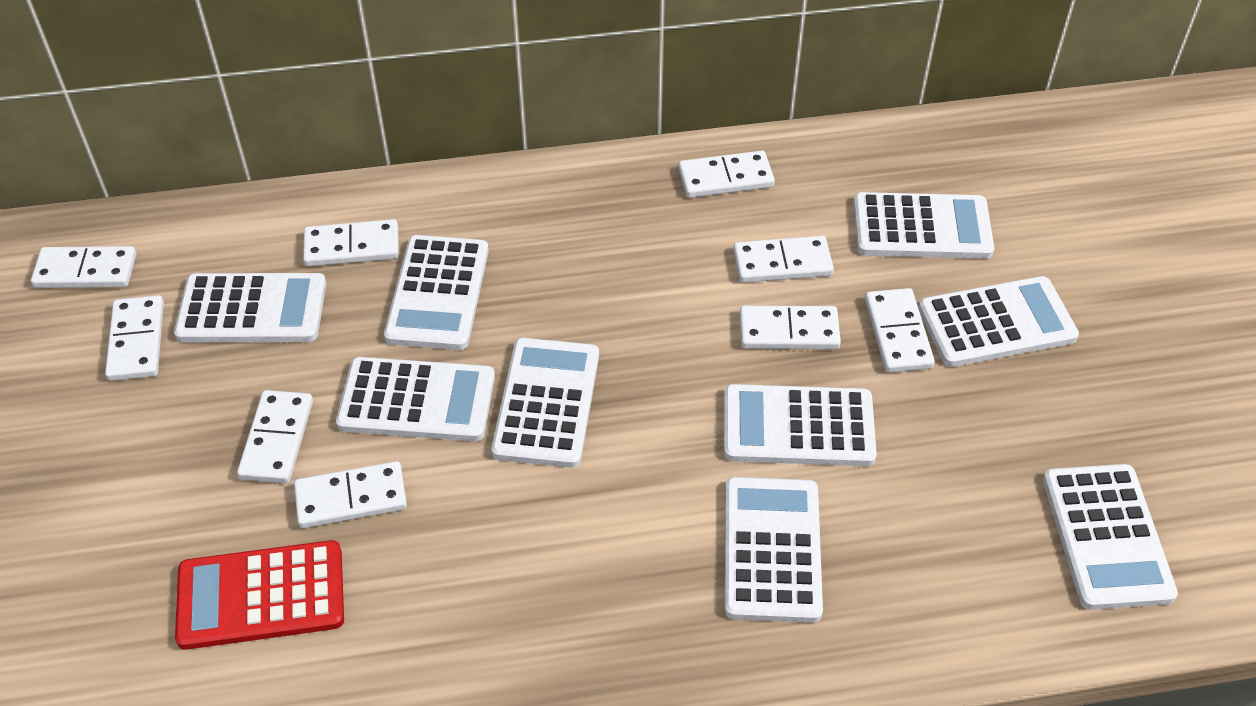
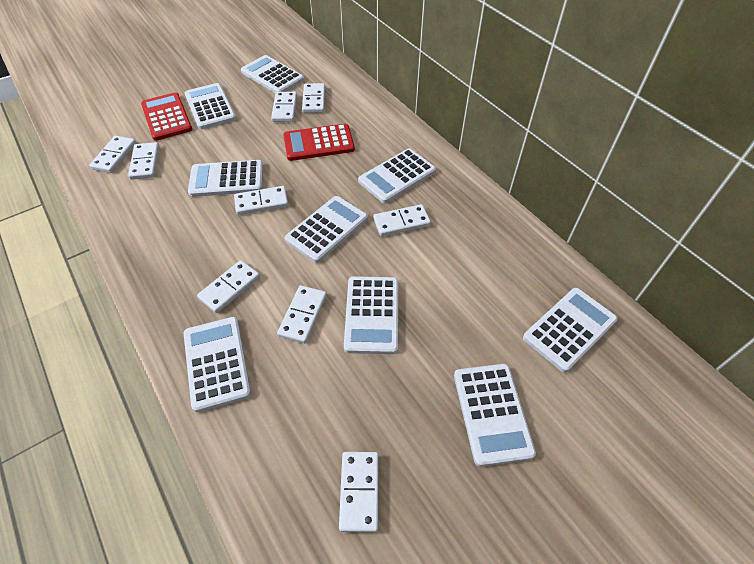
red calculator: 1 -> 2

